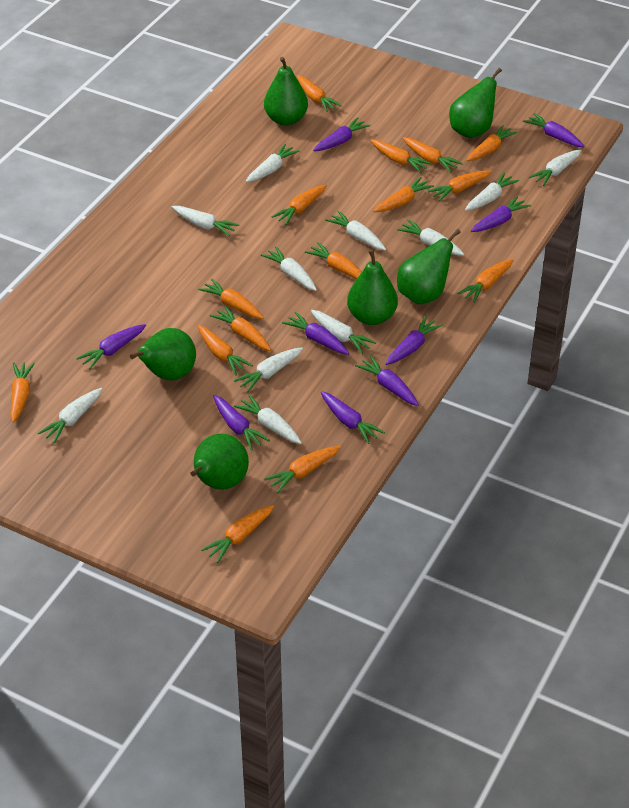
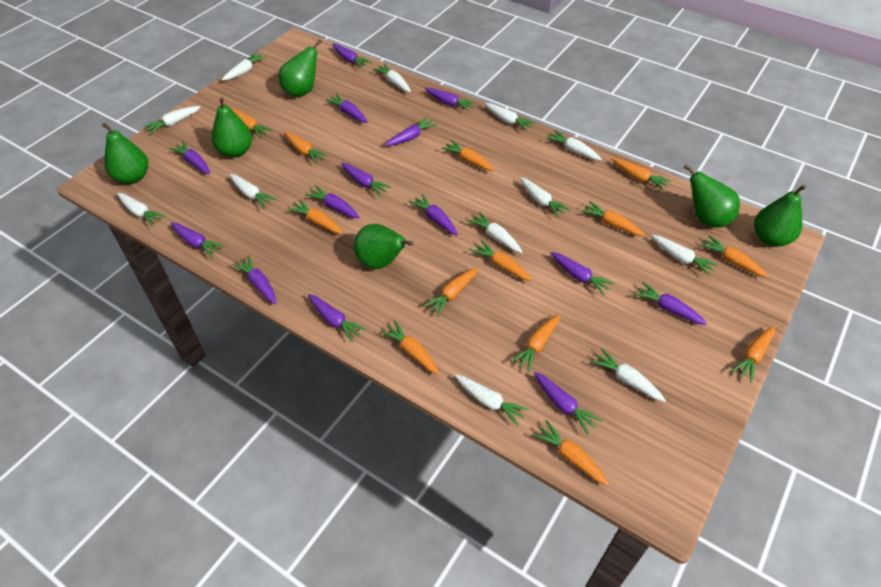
orange carrot: 15 -> 13
purple carrot: 9 -> 14
white carrot: 11 -> 12

